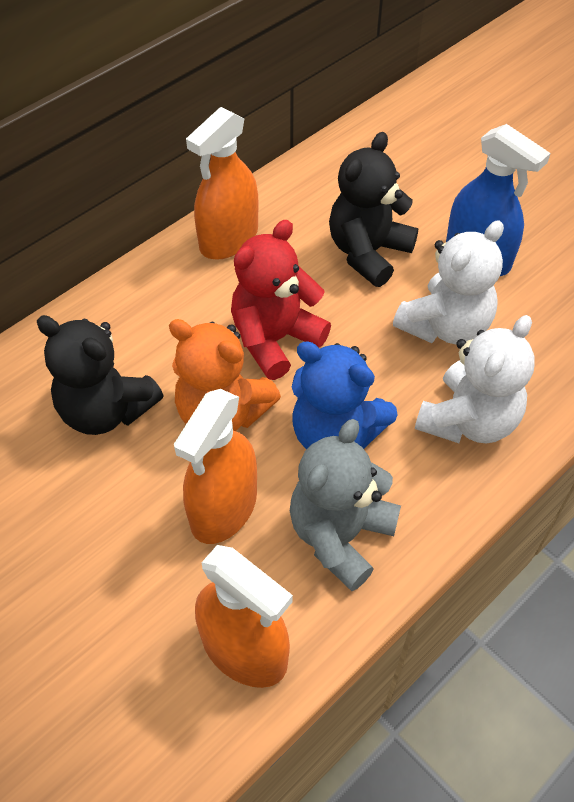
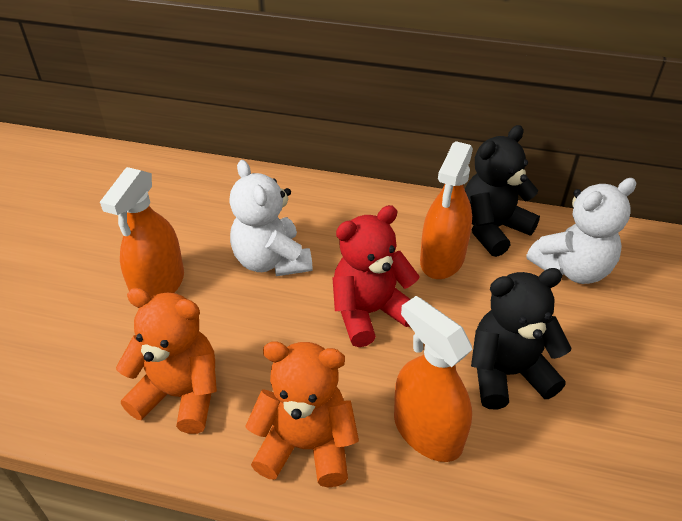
blue spray bottle: 1 -> 0
blue teddy bear: 1 -> 0
grey teddy bear: 1 -> 0
orange teddy bear: 1 -> 2

